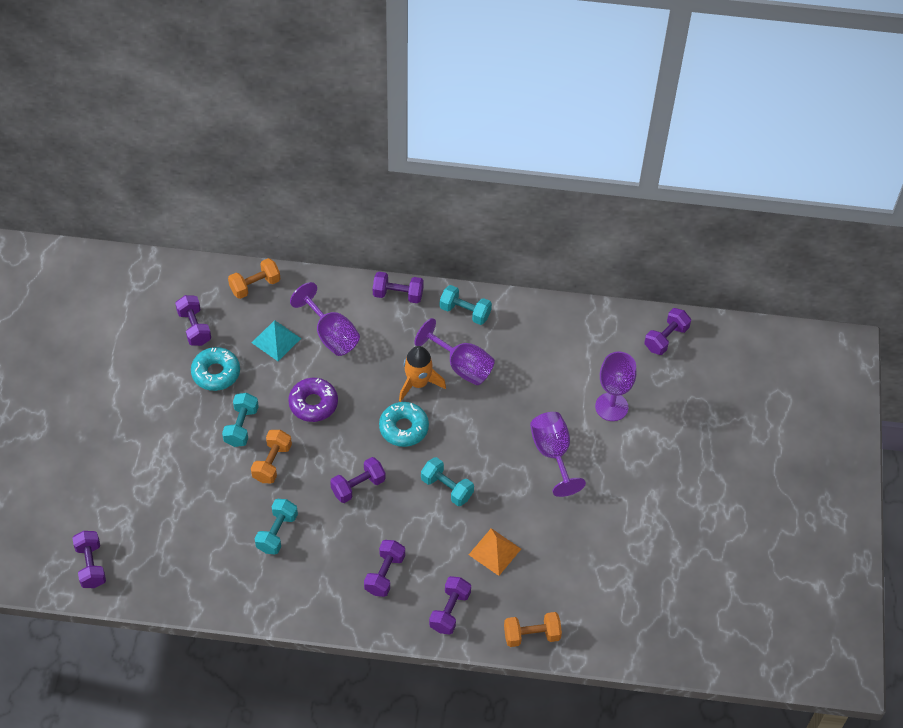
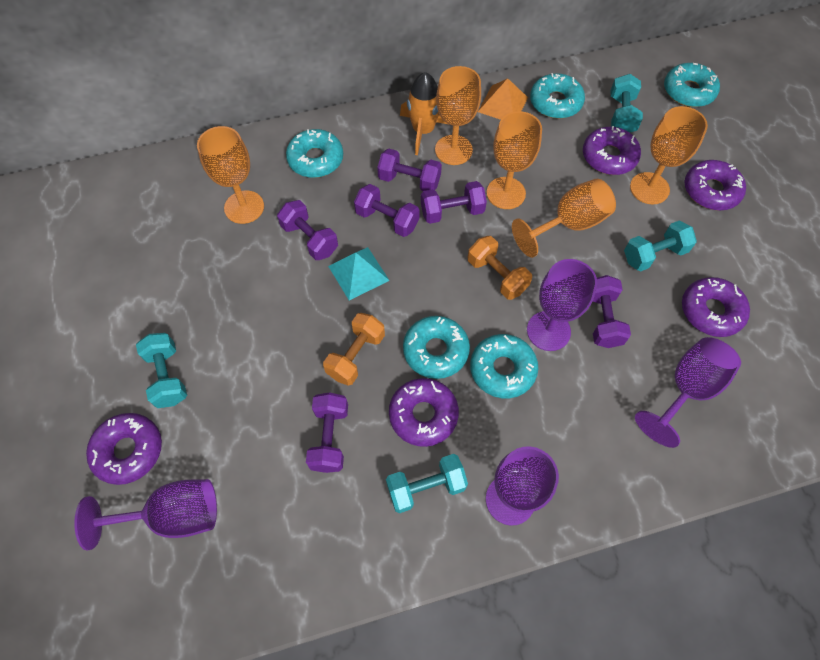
orange dumbbell: 3 -> 2
orange goblet: 0 -> 5
purple donut: 1 -> 5
purple dumbbell: 7 -> 6
turquoise donut: 2 -> 5

